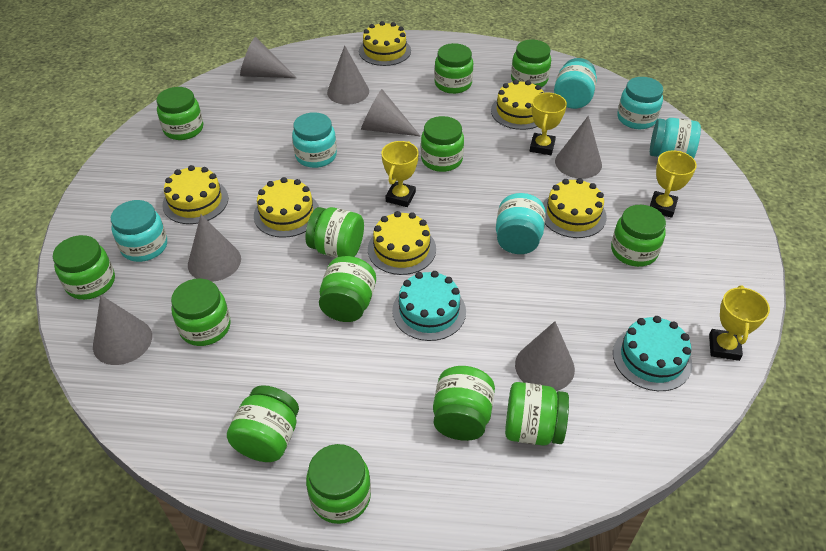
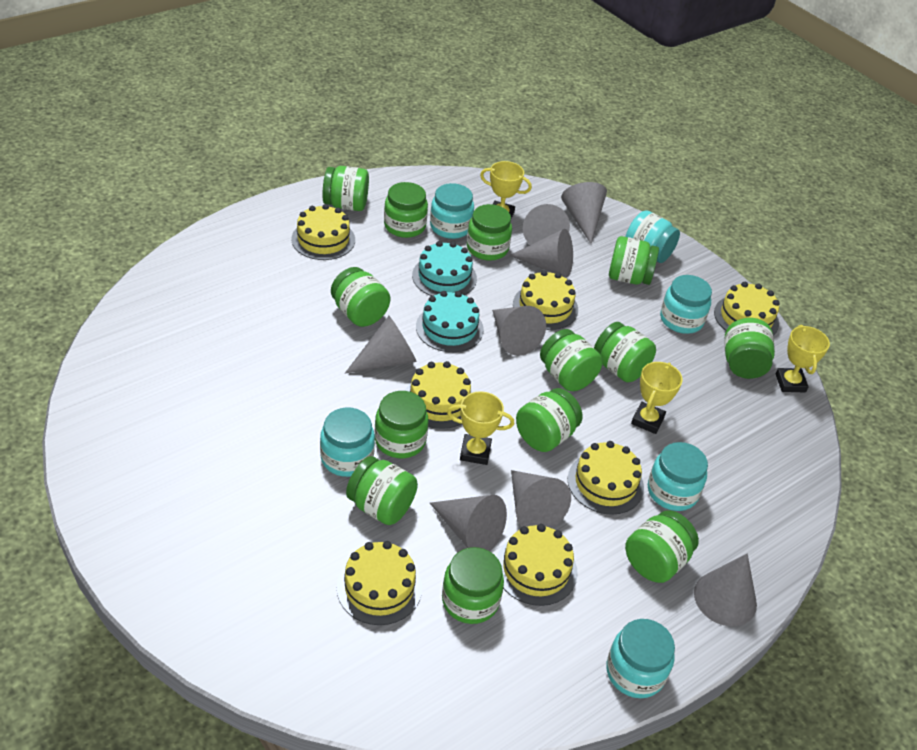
grey cone: 7 -> 8
yellow cake: 6 -> 7

